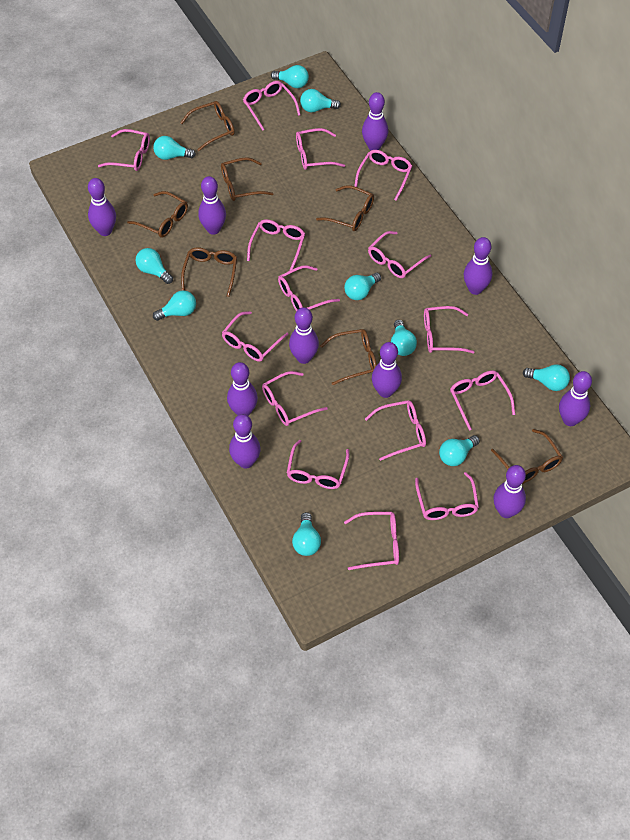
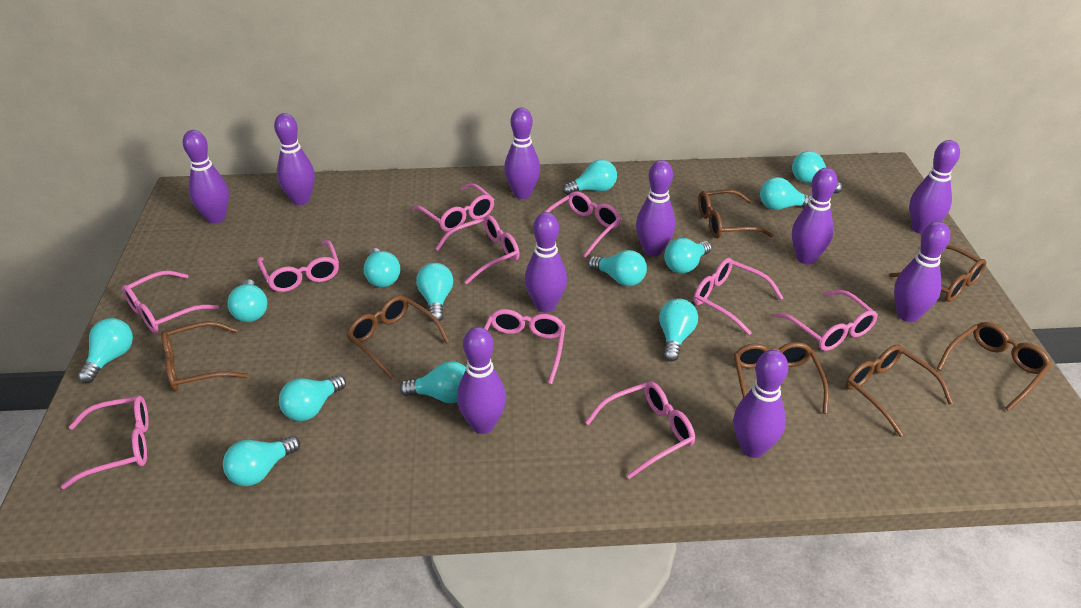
pink glasses: 15 -> 10
turquoise light bulb: 10 -> 13

